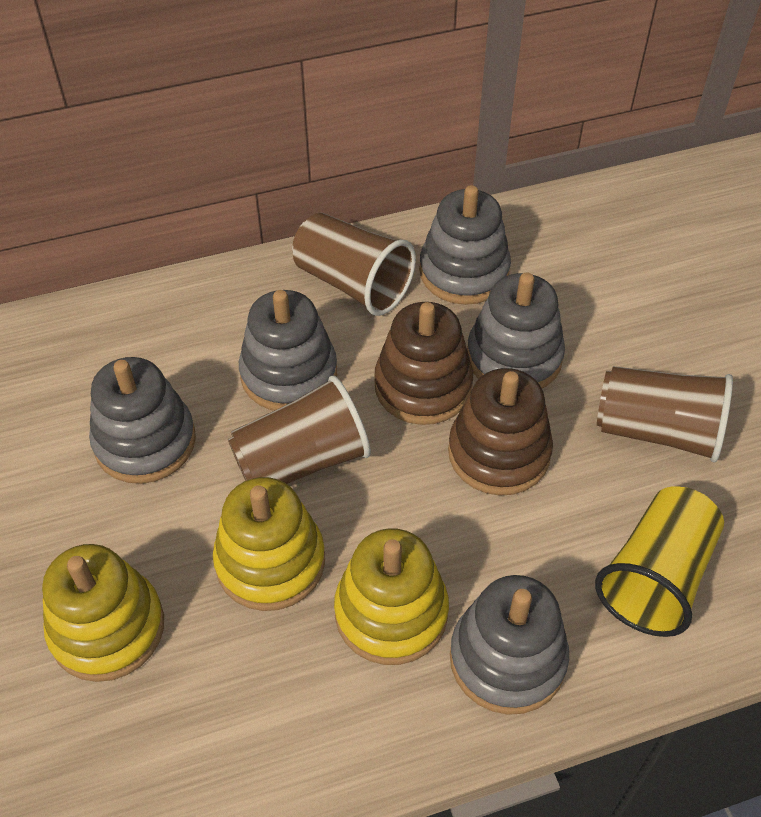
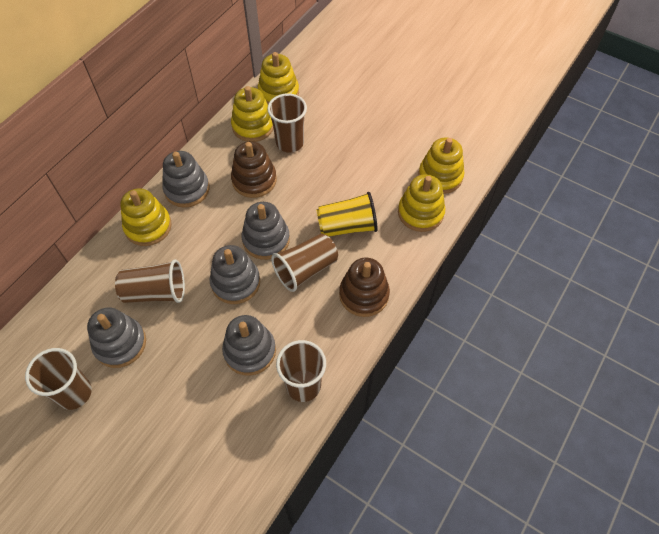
brown cup: 3 -> 5
yellow stacking toy: 3 -> 5

